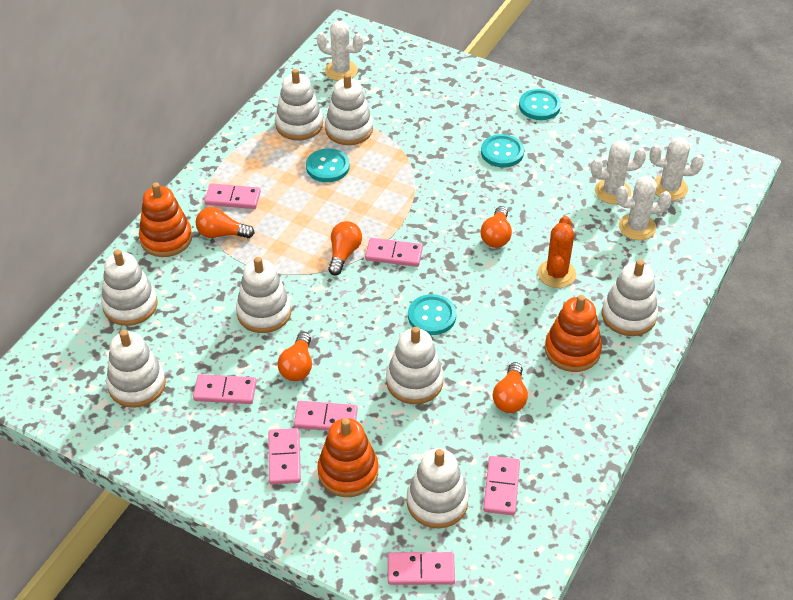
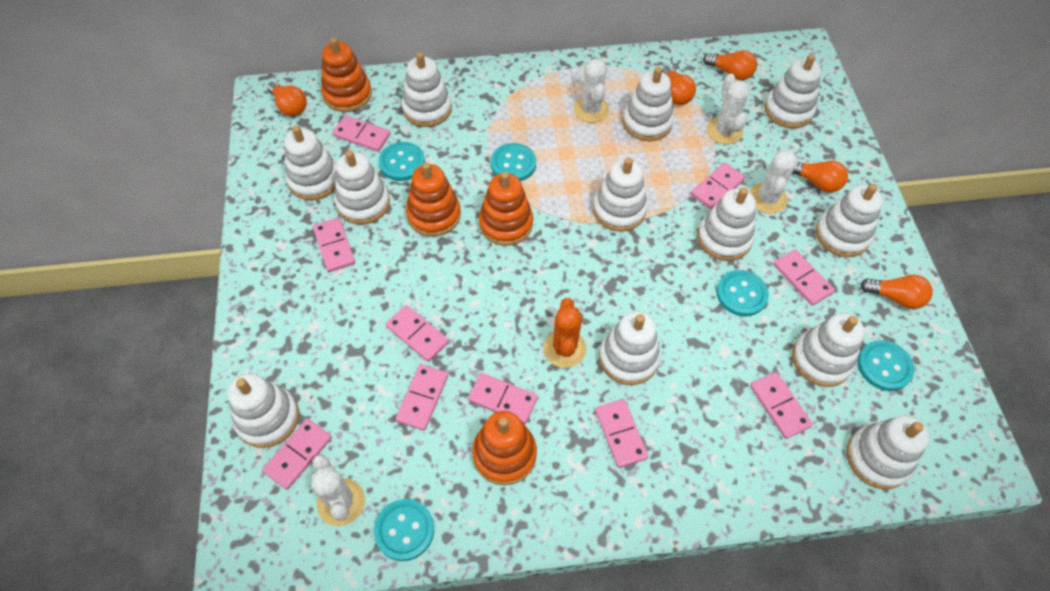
orange stacking toy: 3 -> 4
pink domino: 7 -> 10
turquoise button: 4 -> 5
white stacking toy: 8 -> 12

